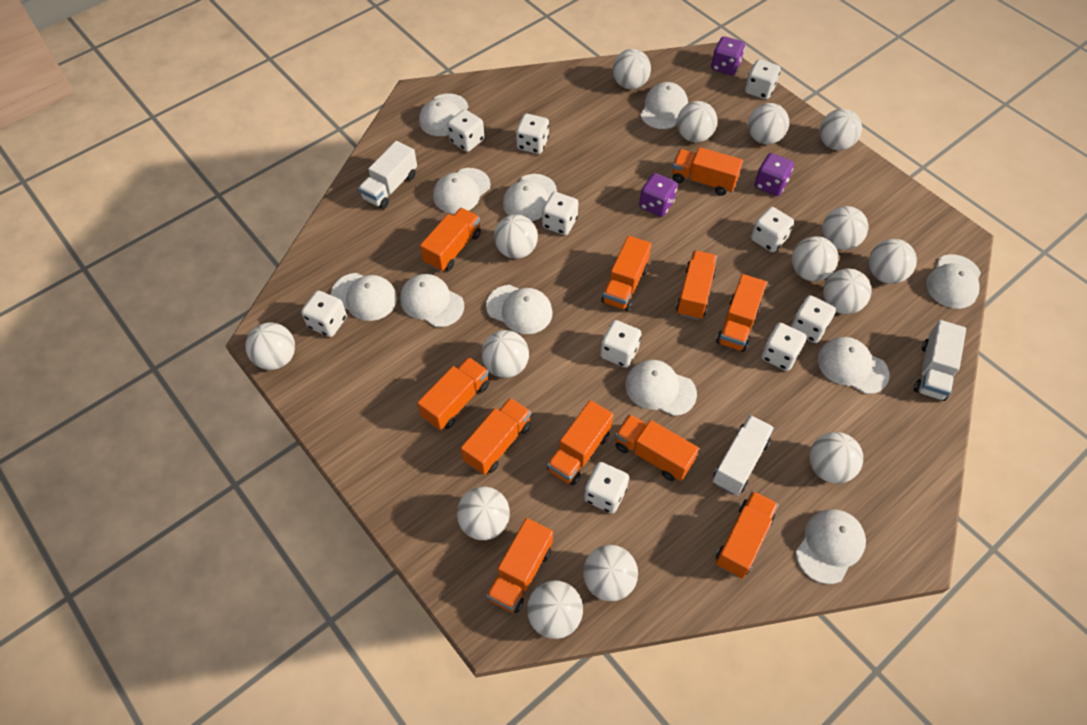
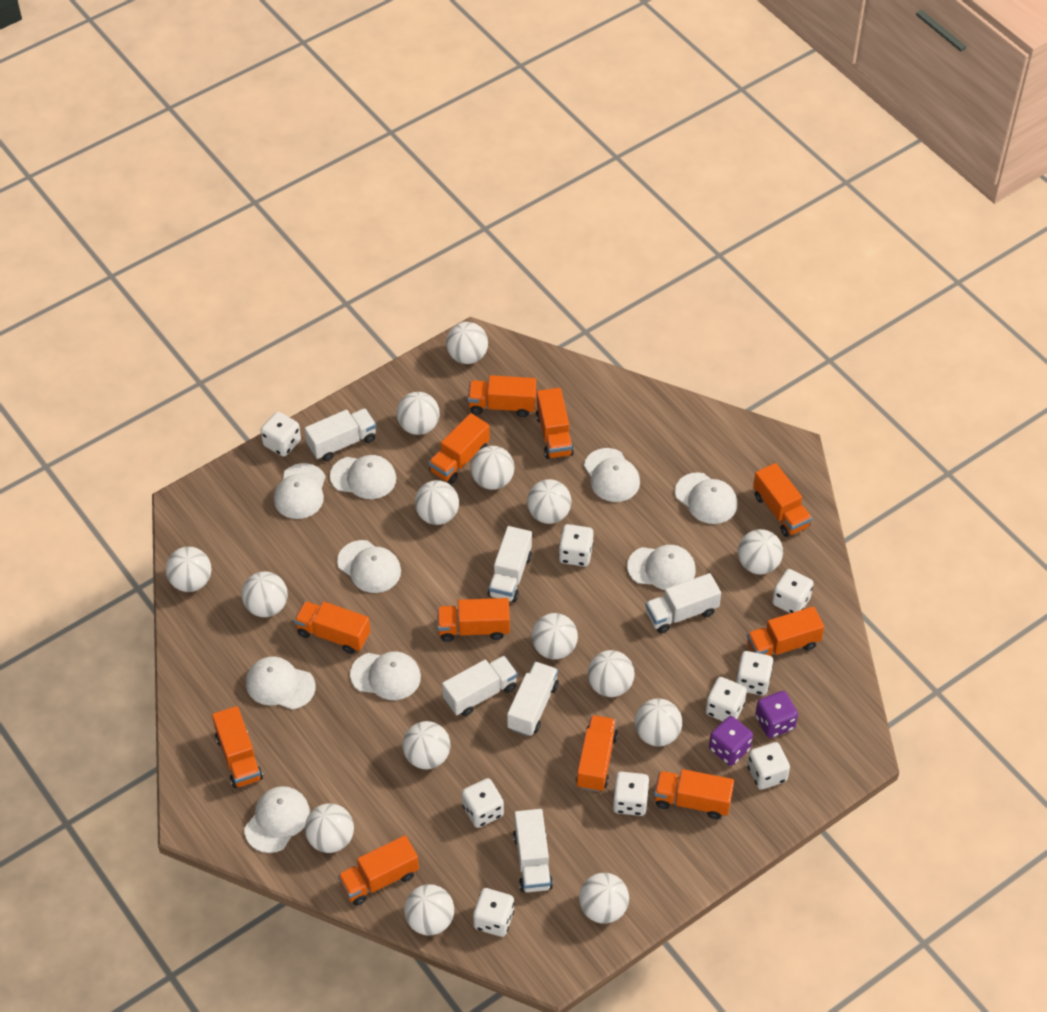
purple dice: 3 -> 2
white cap: 11 -> 9
white dice: 10 -> 9
white truck: 3 -> 6

